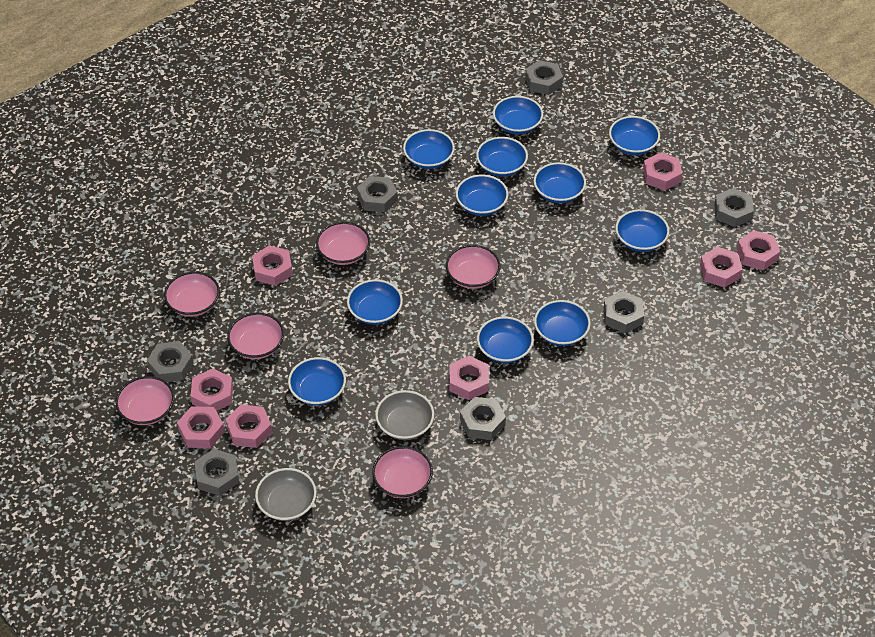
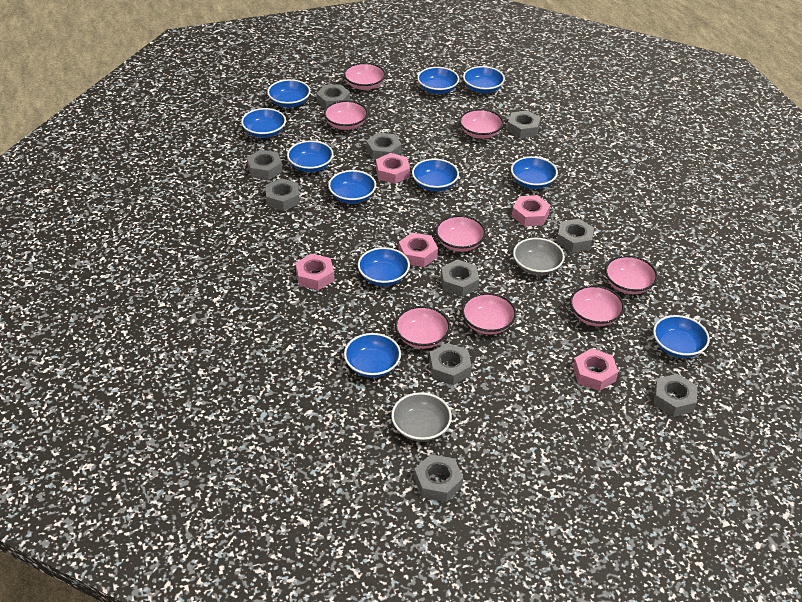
grey nut: 7 -> 10
pink bowl: 6 -> 8
pink nut: 8 -> 5

